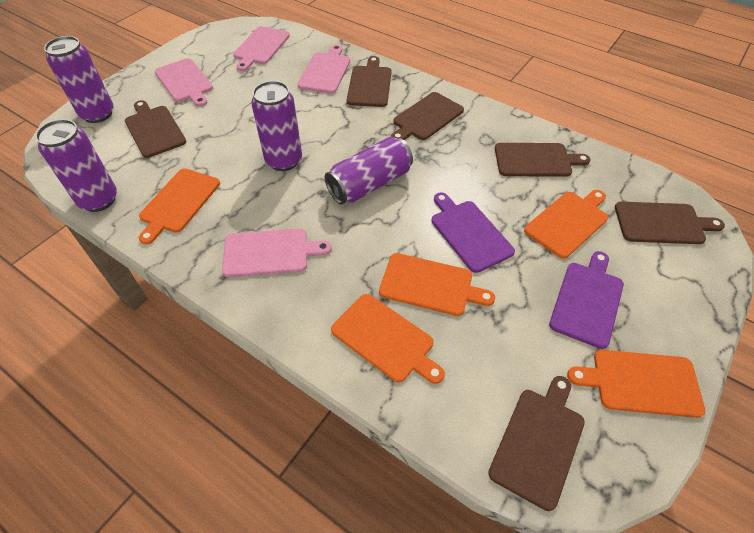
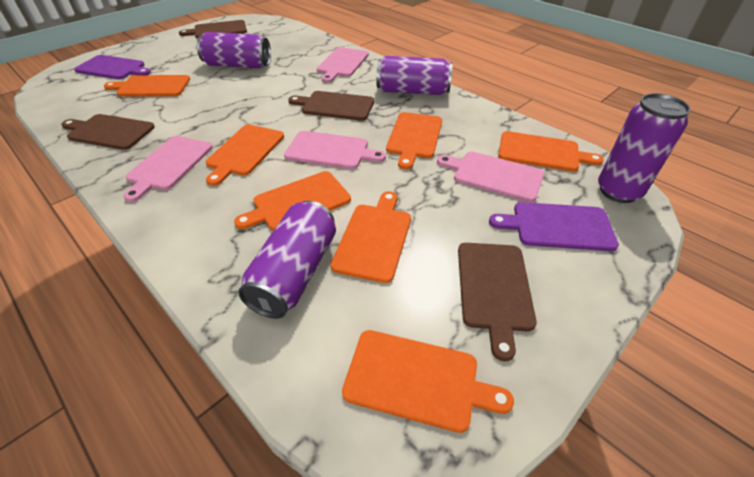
brown cutting board: 6 -> 4
orange cutting board: 5 -> 7

